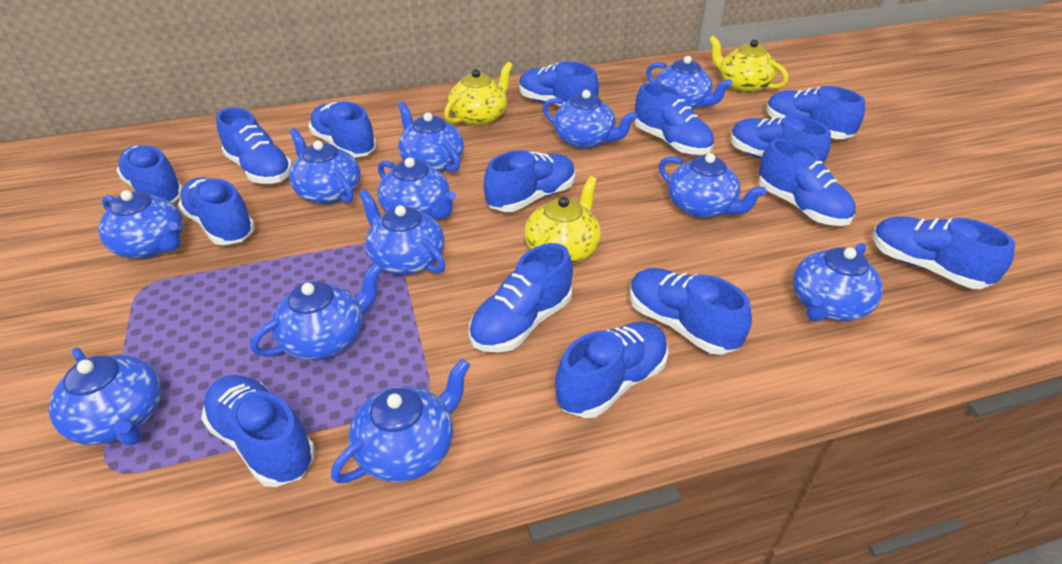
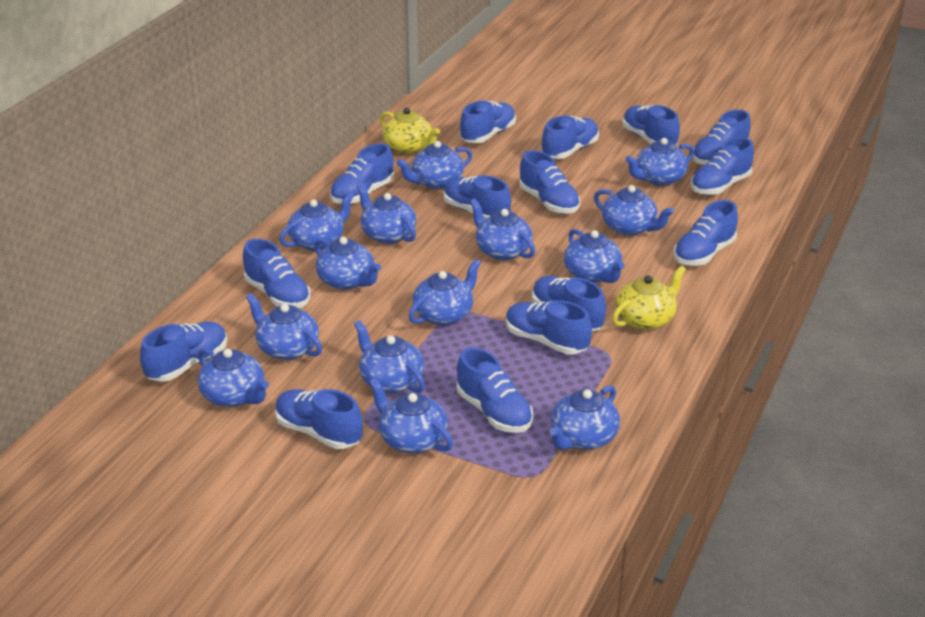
blue teapot: 12 -> 14
yellow teapot: 3 -> 2

